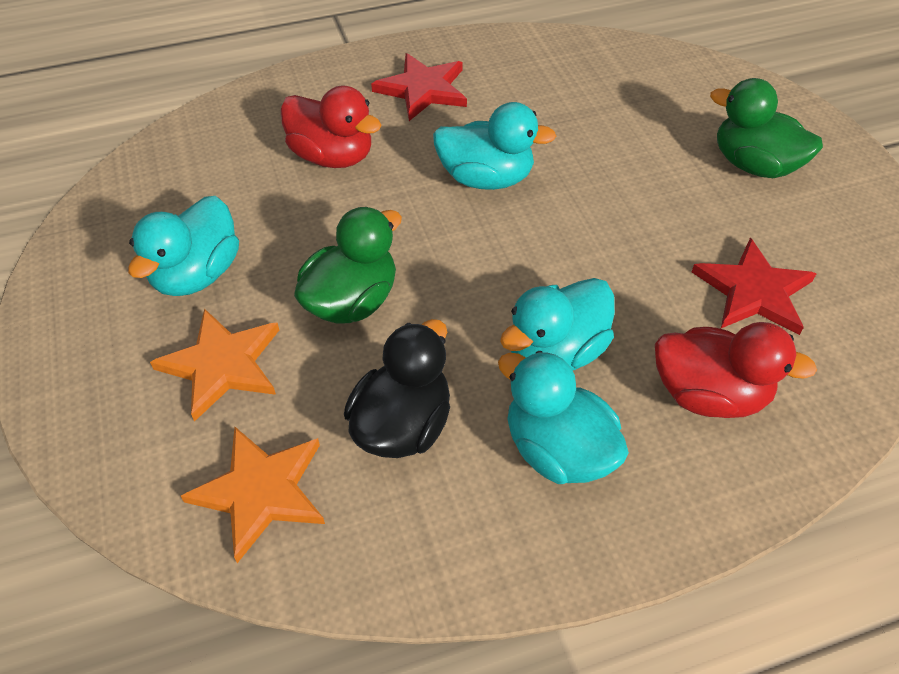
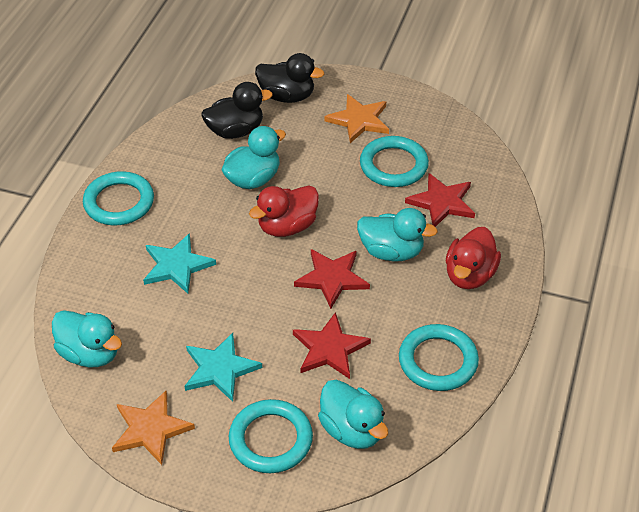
black duck: 1 -> 2
green duck: 2 -> 0
red star: 2 -> 3
turquoise ring: 0 -> 4
turquoise star: 0 -> 2

